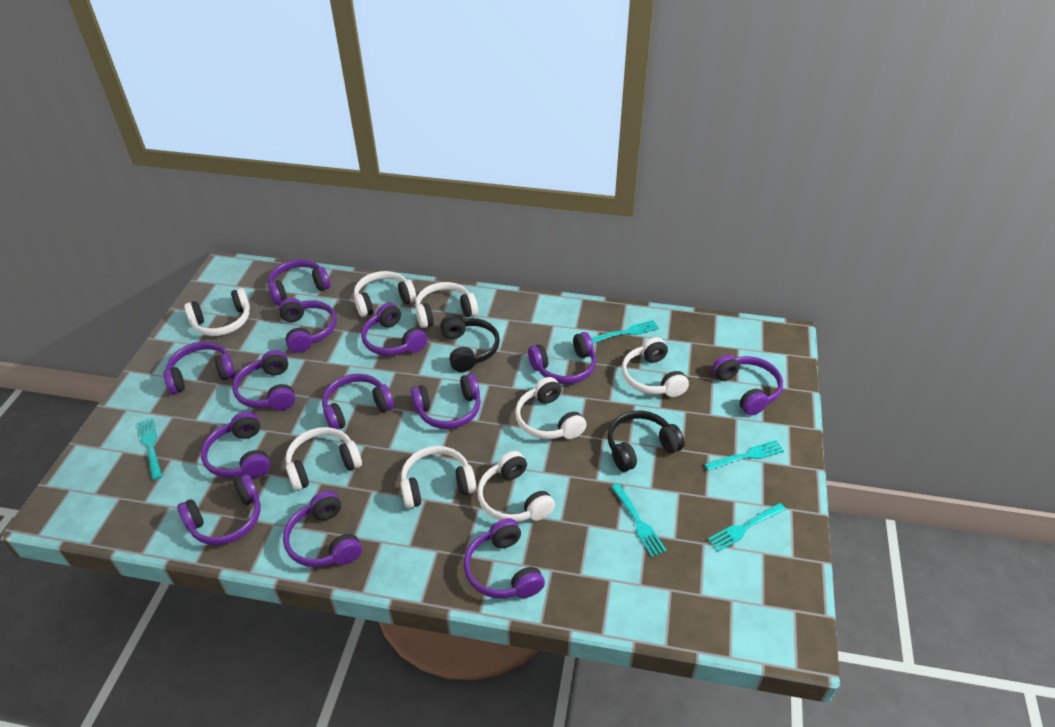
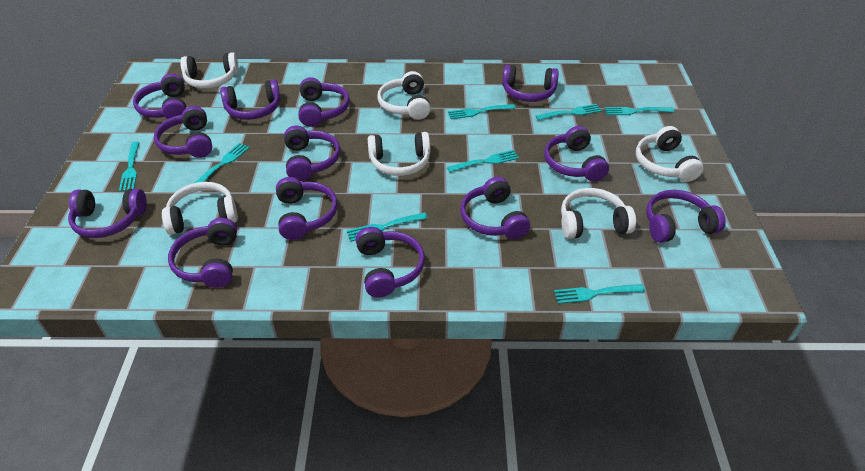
black headphones: 2 -> 0
turquoise fork: 5 -> 8
white headphones: 8 -> 6

